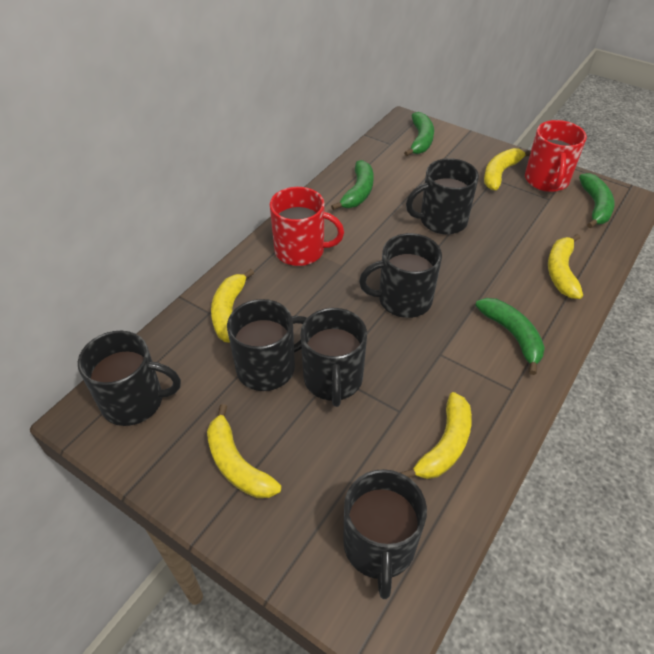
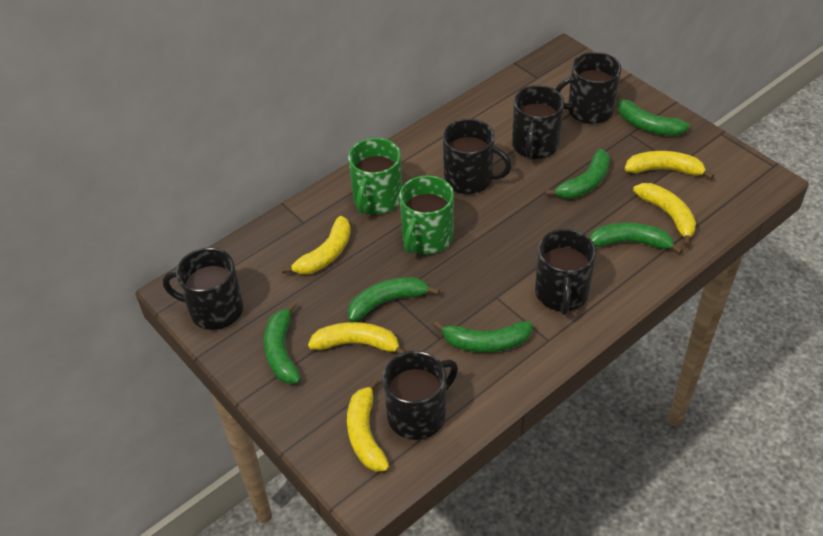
green banana: 4 -> 6
green mug: 0 -> 2
red mug: 2 -> 0

